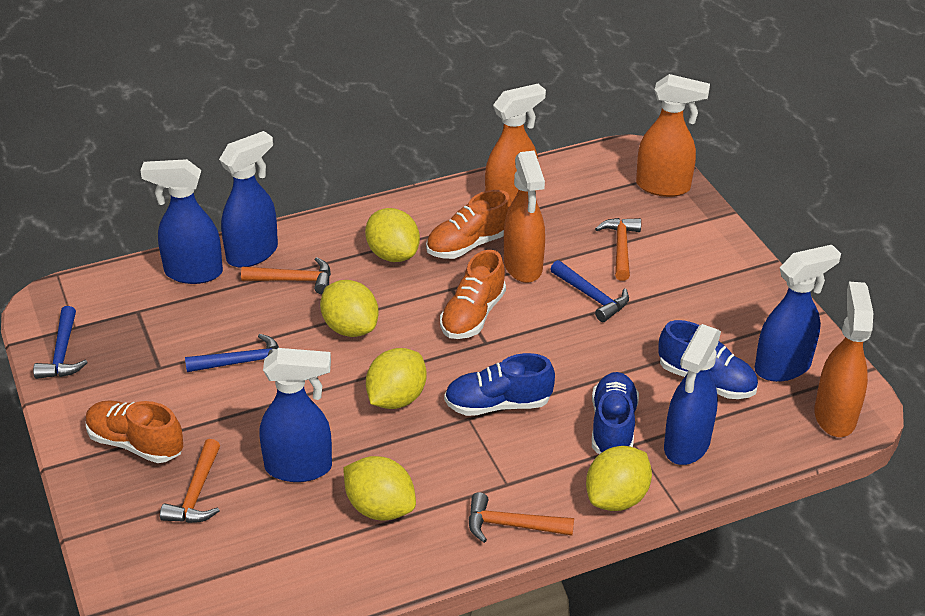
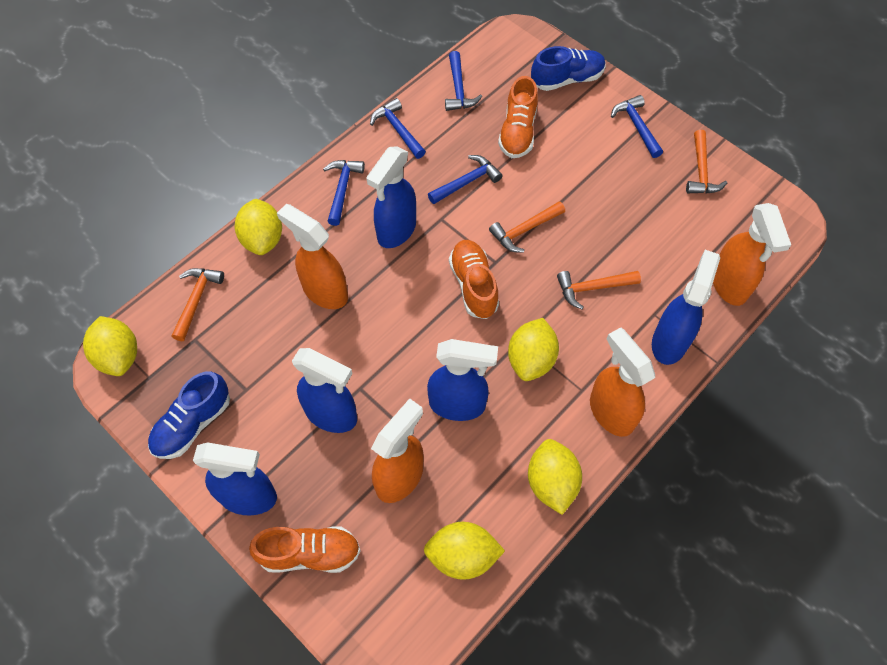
blue hammer: 3 -> 5
blue shoe: 3 -> 2

